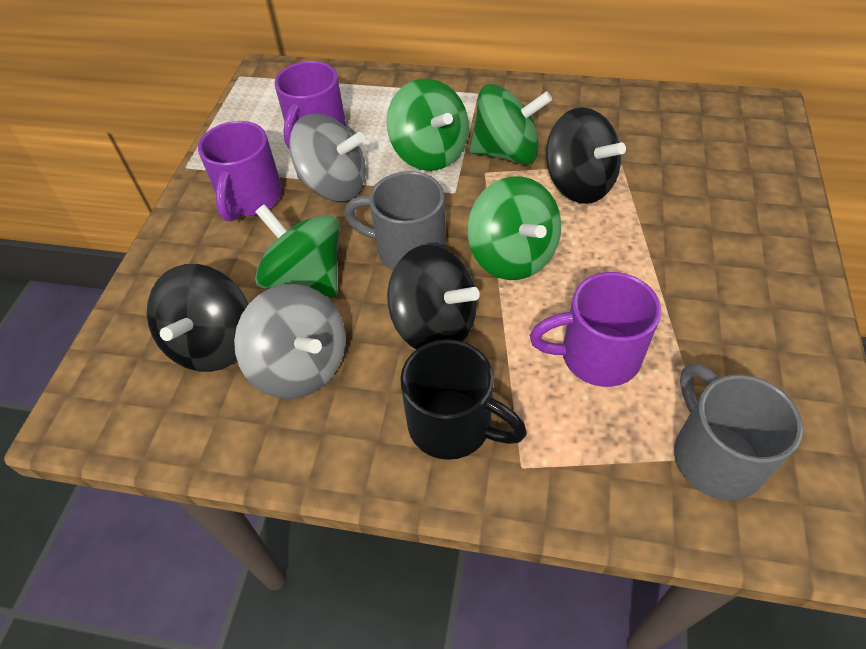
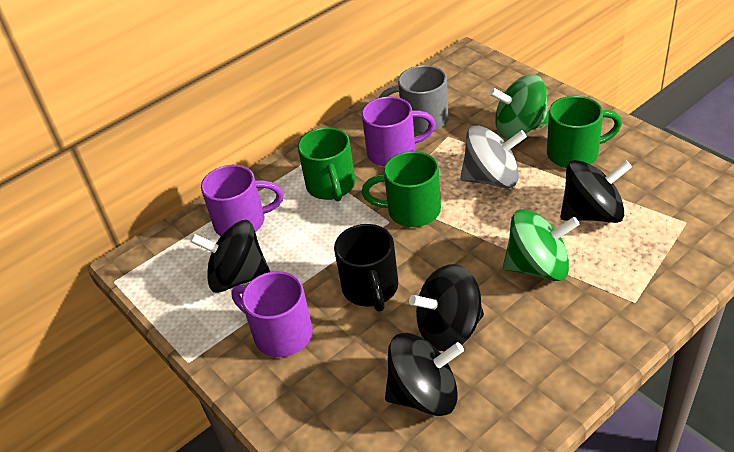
black spinning top: 3 -> 4
green mug: 0 -> 3
green spinning top: 4 -> 2
grey mug: 2 -> 1
grey spinning top: 2 -> 1

